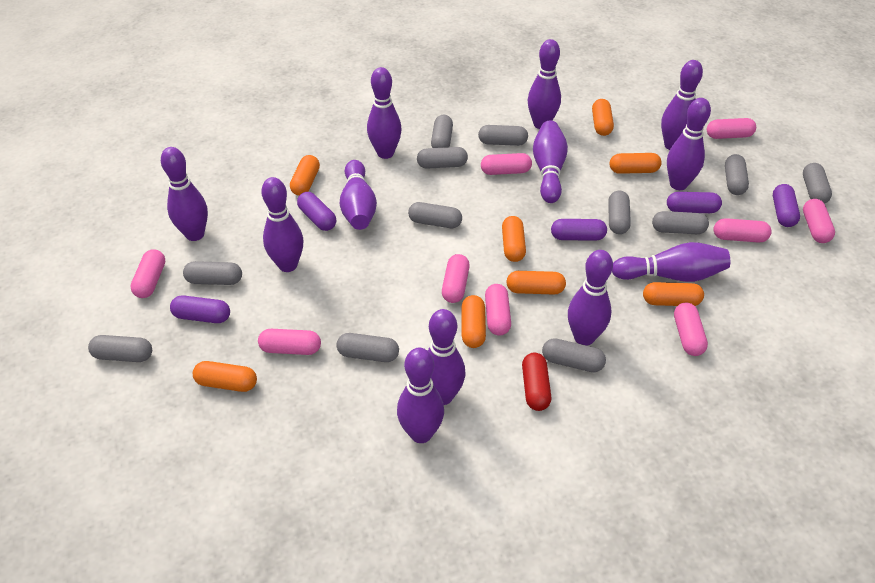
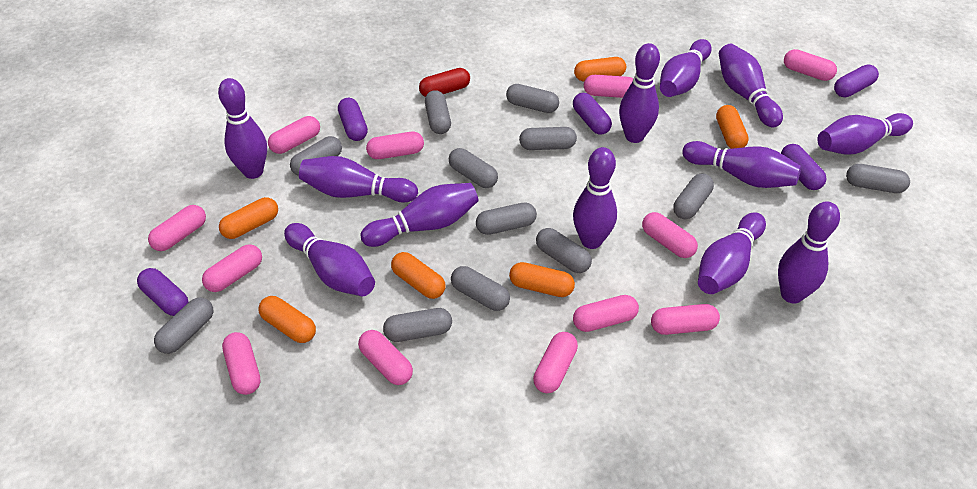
orange capsule: 8 -> 6
pink capsule: 9 -> 12

